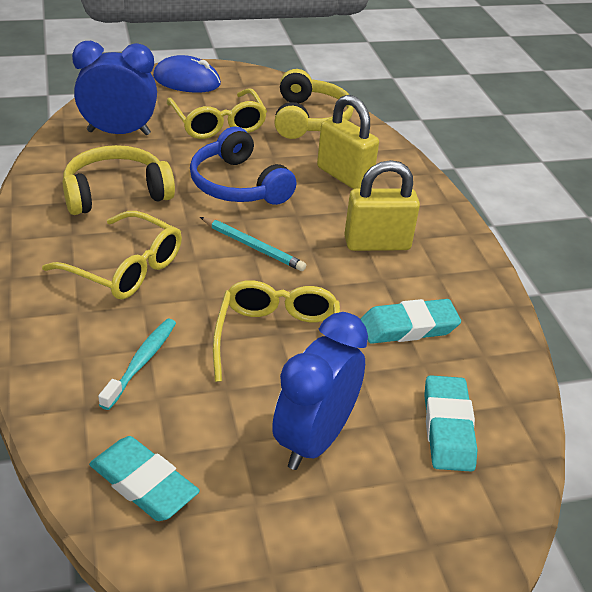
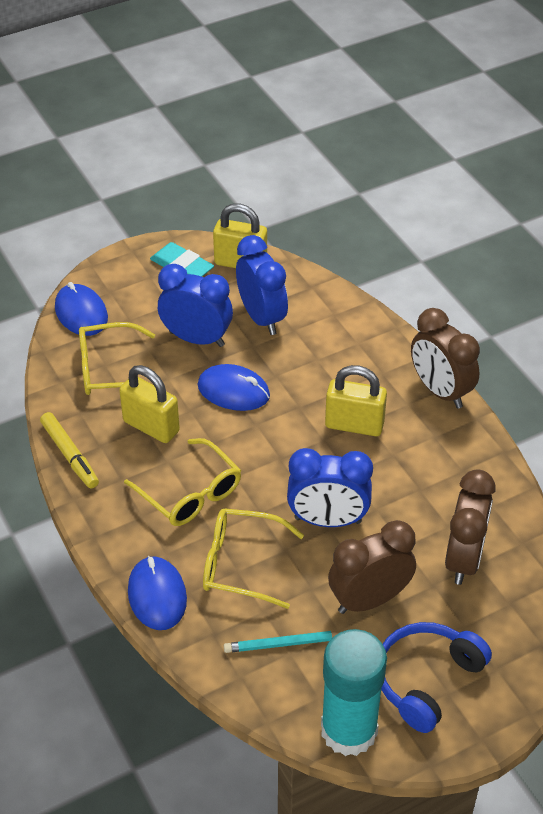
blue clock: 2 -> 3
blue mouse: 1 -> 3
brown clock: 0 -> 3
turquoise eraser: 3 -> 1
turquoise glue stick: 0 -> 1
turquoise toothbrush: 1 -> 0
yellow headphones: 2 -> 0
yellow marker: 0 -> 1
yellow padlock: 2 -> 3

